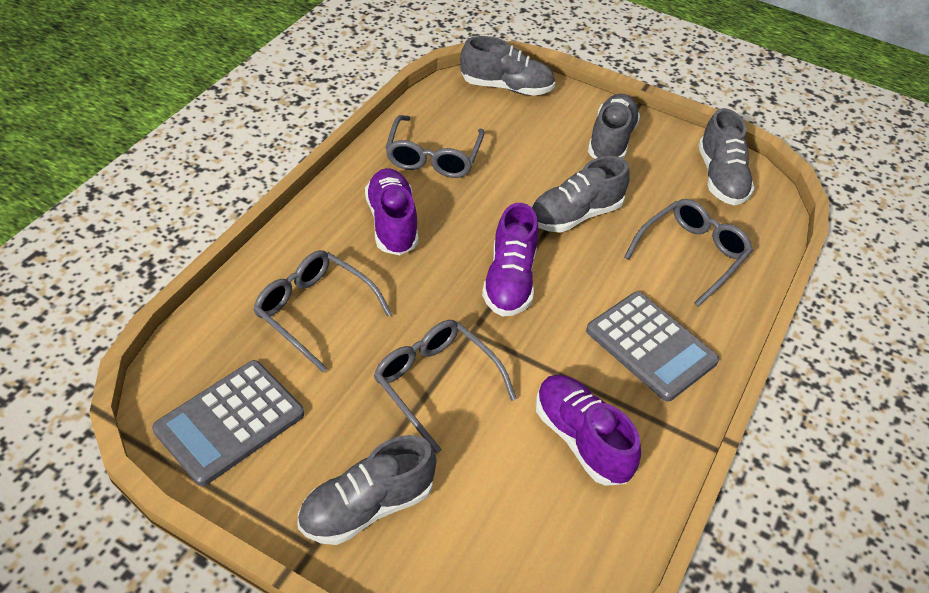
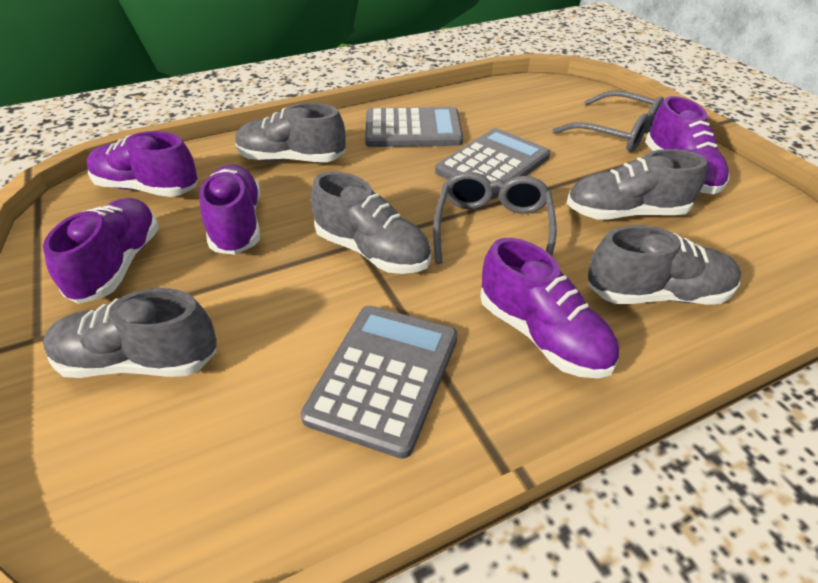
grey calculator: 2 -> 3
grey glasses: 4 -> 2
purple shoe: 3 -> 5

